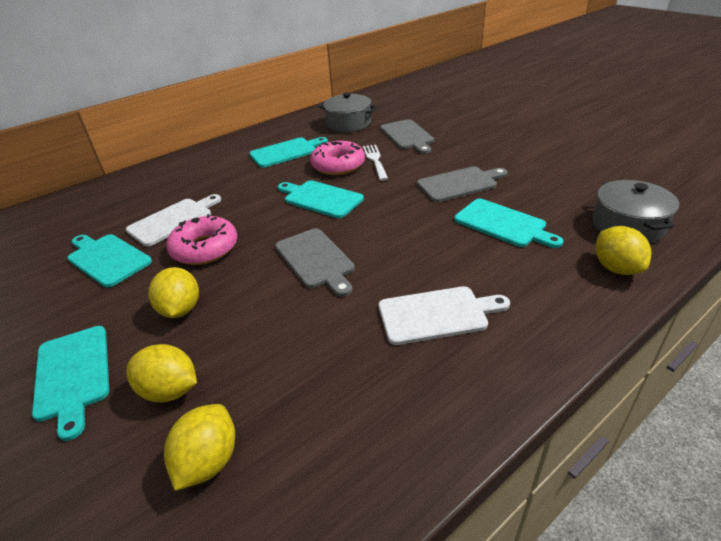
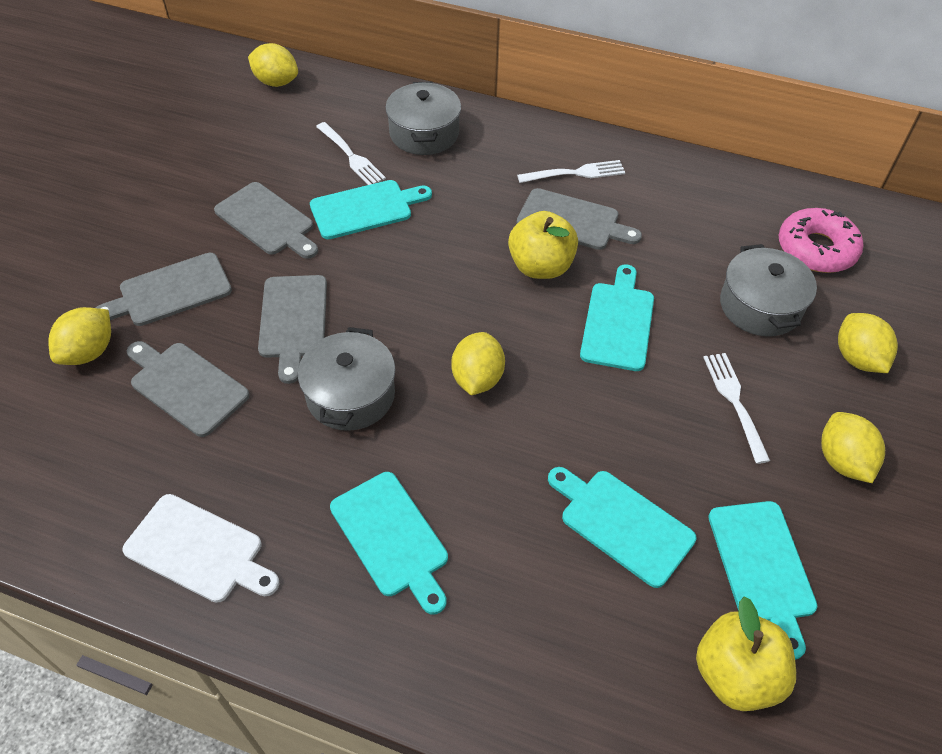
grey cutting board: 3 -> 5
grey pot: 2 -> 3
pink donut: 2 -> 1
white cutting board: 2 -> 1
white fork: 1 -> 3
yellow apple: 0 -> 2
yellow lemon: 4 -> 5

